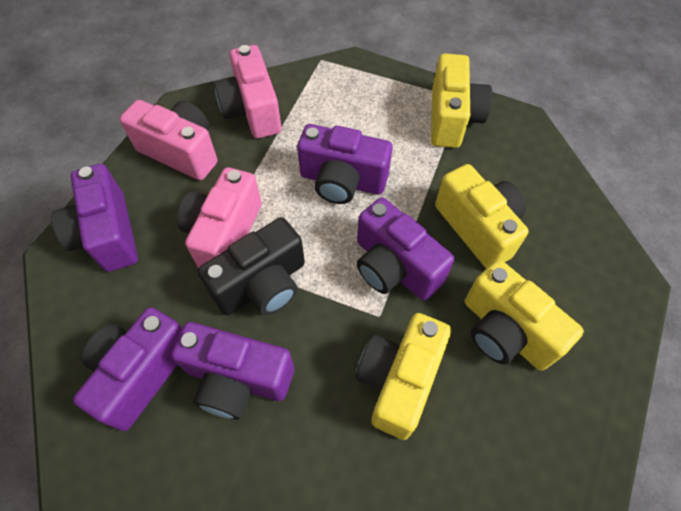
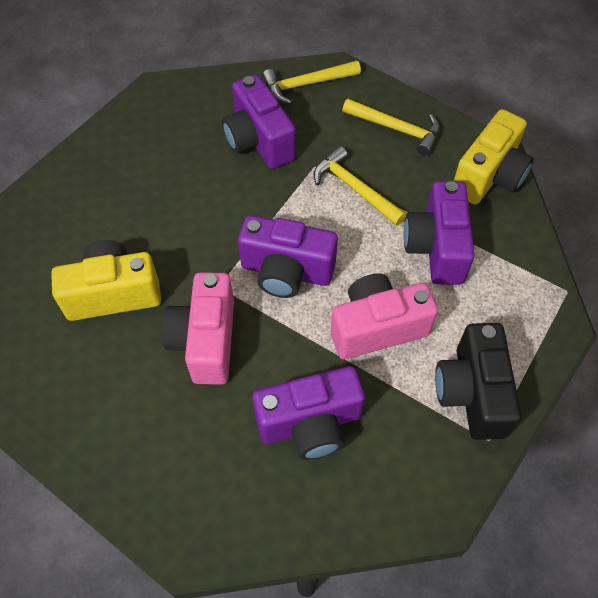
pink camera: 3 -> 2
purple camera: 5 -> 4
yellow camera: 4 -> 2
yellow hammer: 0 -> 3

